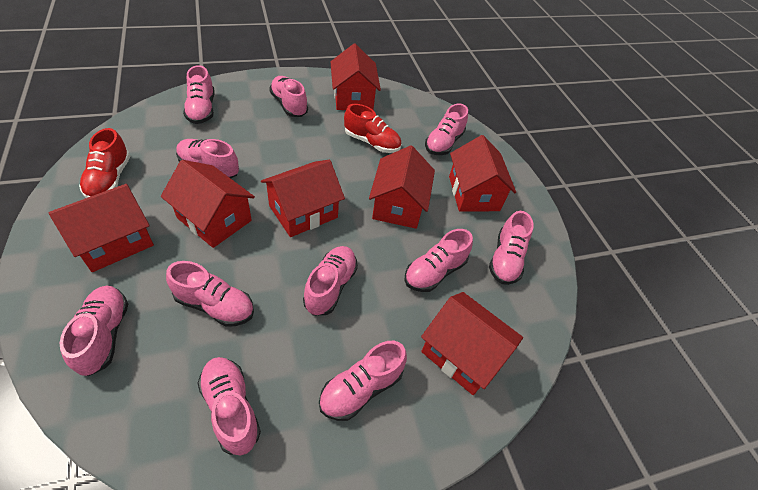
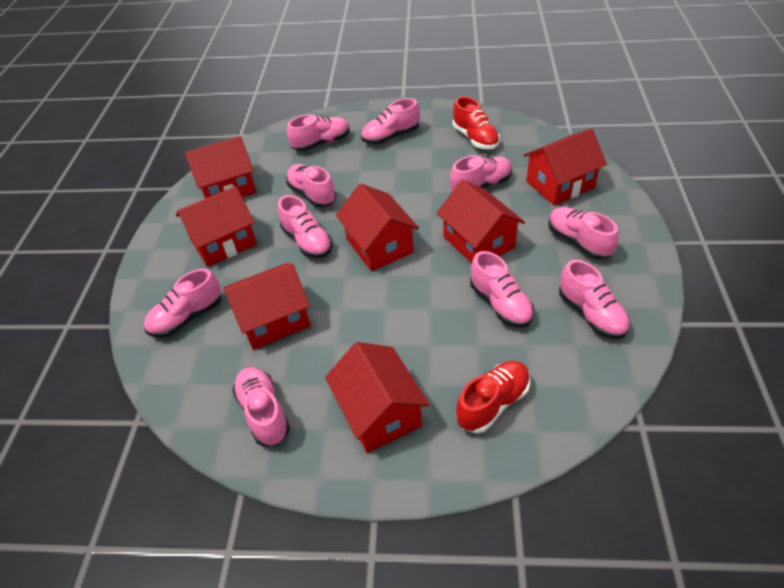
pink shoe: 11 -> 10

